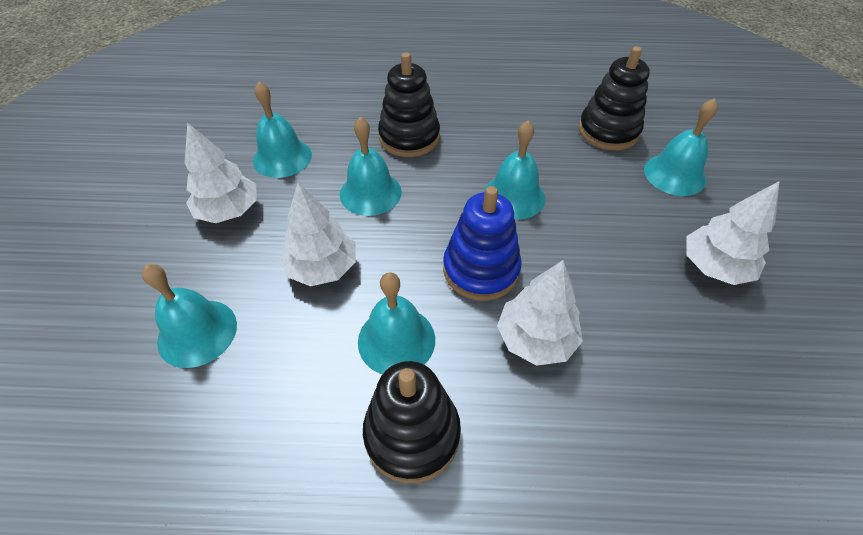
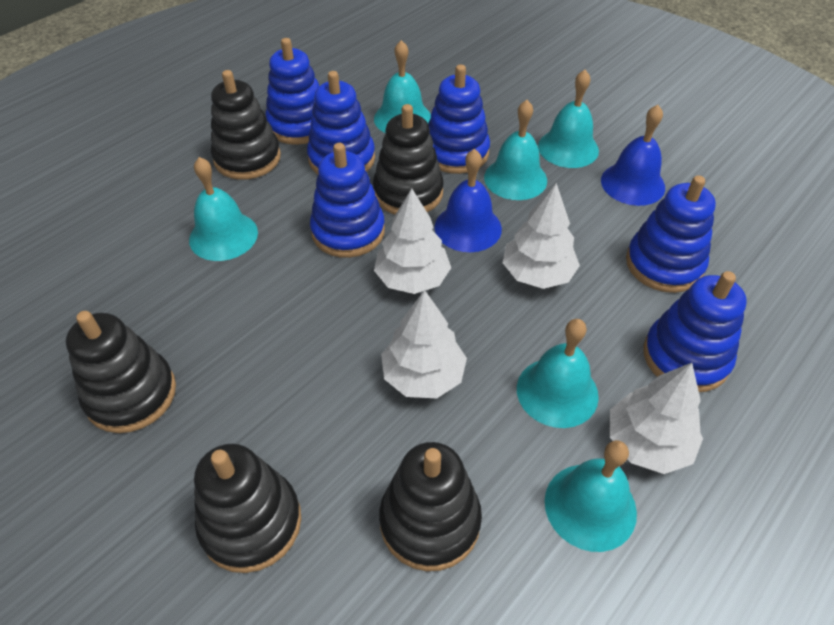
black stacking toy: 3 -> 5
blue bell: 0 -> 2
blue stacking toy: 1 -> 6

